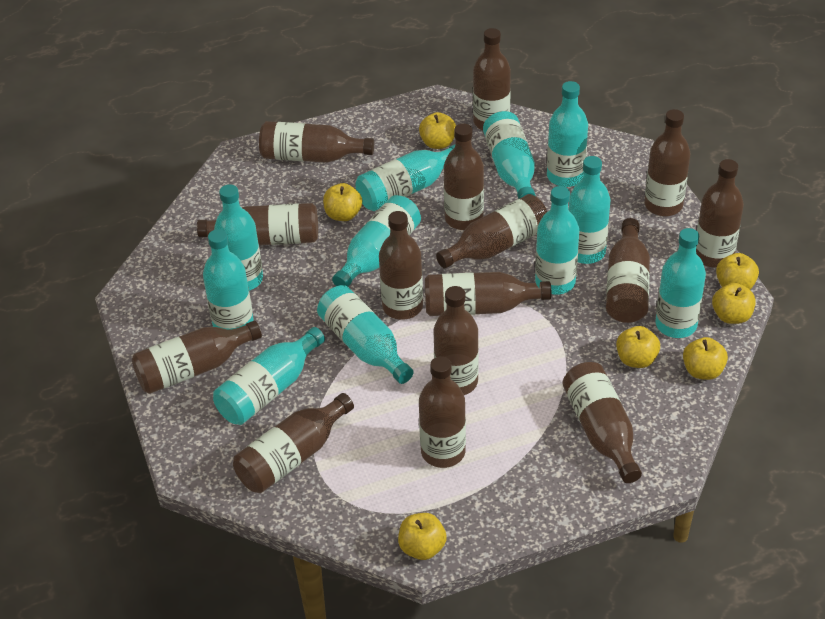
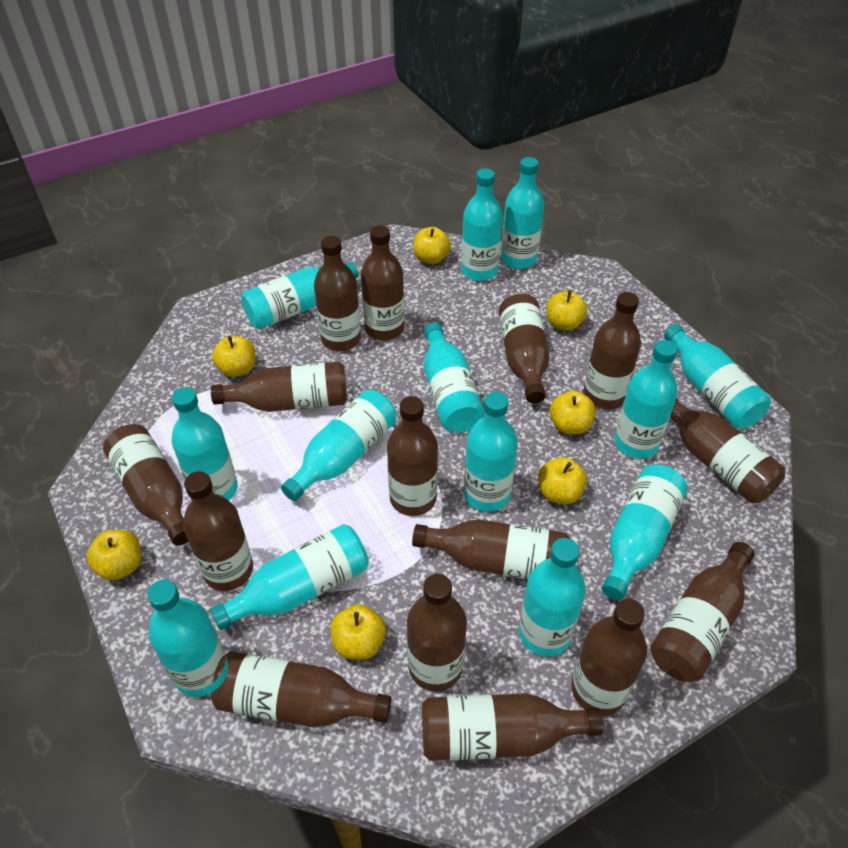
turquoise bottle: 11 -> 13

